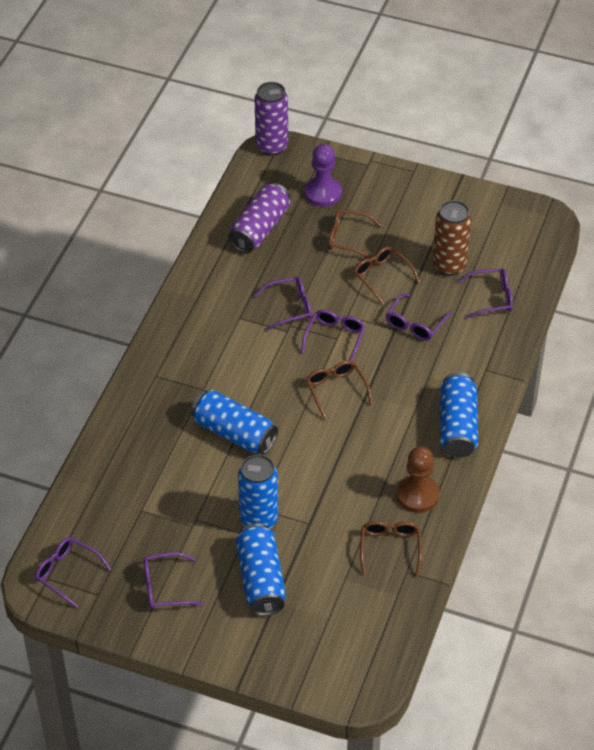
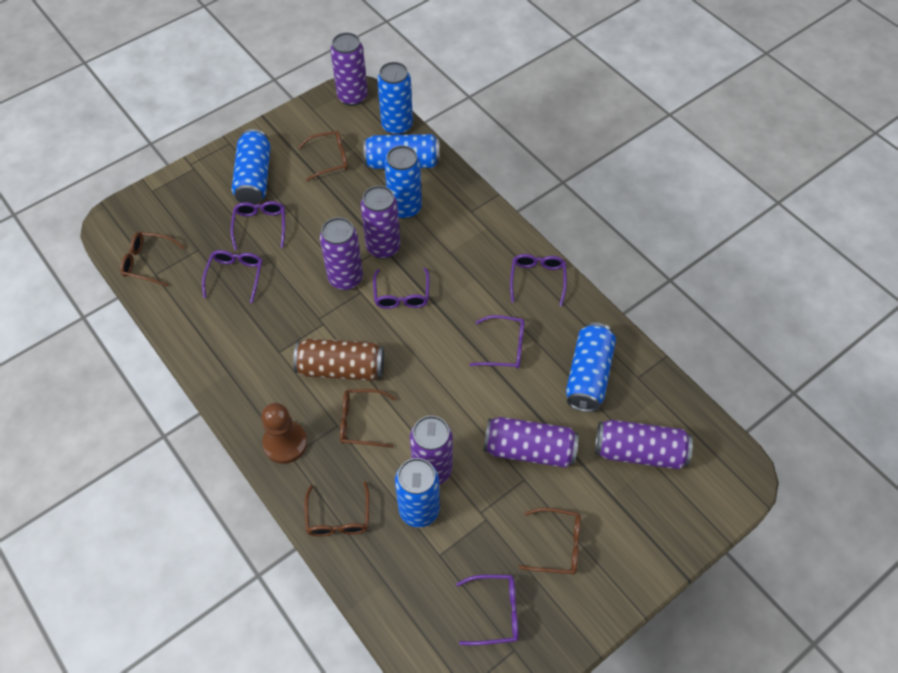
blue can: 4 -> 6
brown glasses: 4 -> 5
purple can: 2 -> 6
purple pawn: 1 -> 0

